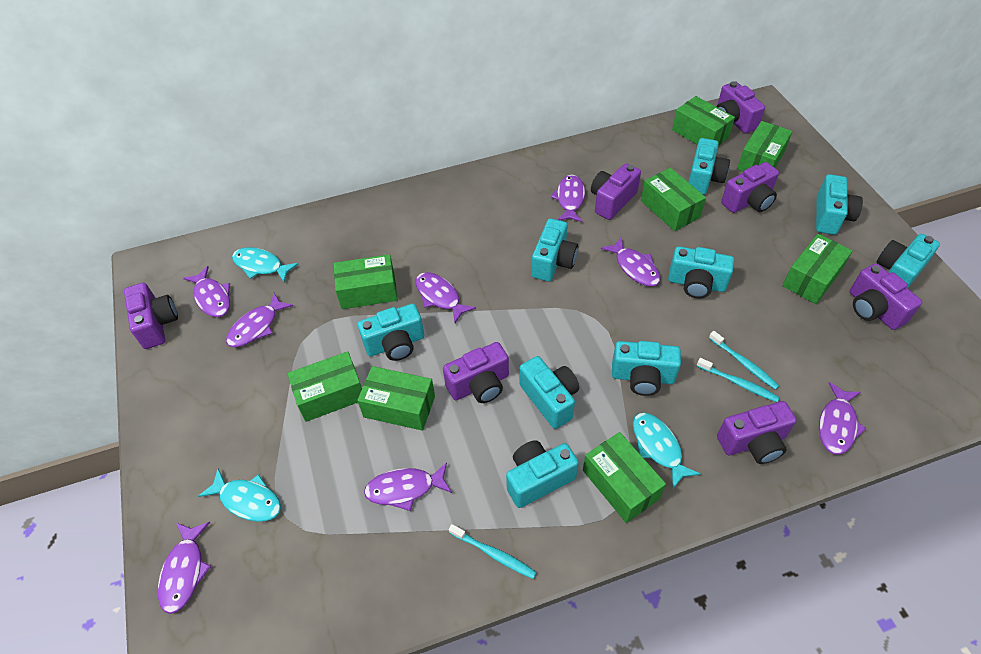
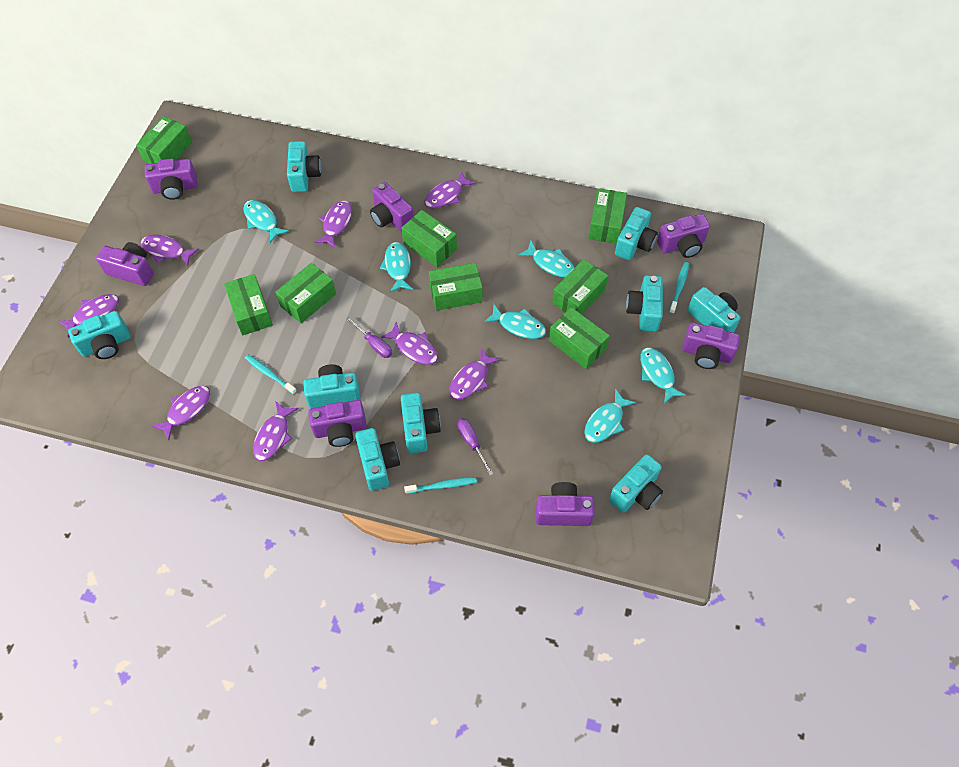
purple screwdriver: 0 -> 2
turquoise fish: 3 -> 6

